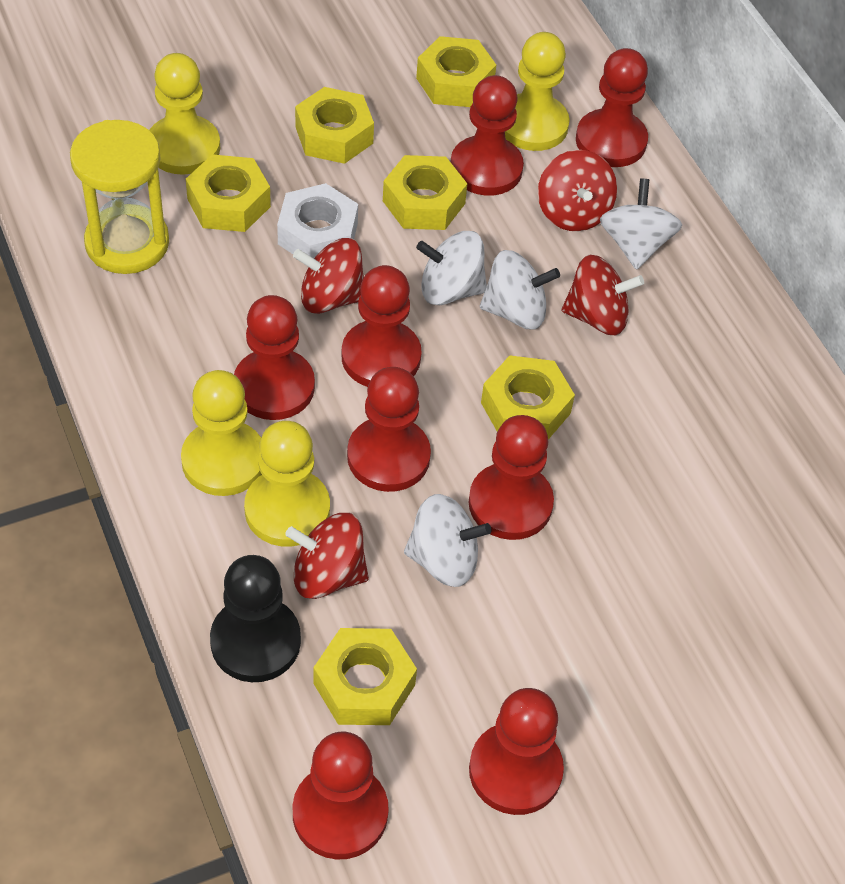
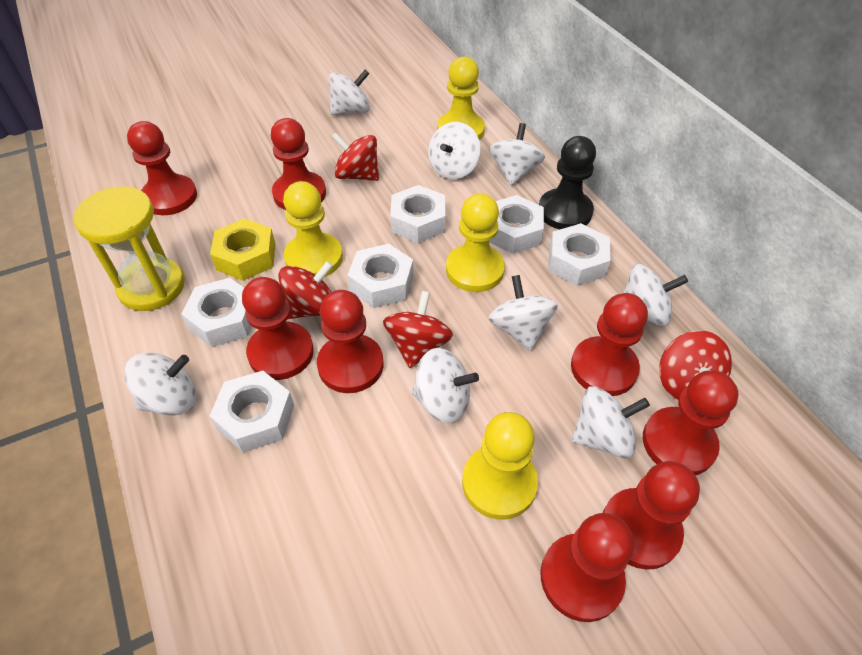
white nut: 1 -> 6
white spinning top: 4 -> 8
yellow nut: 6 -> 1

